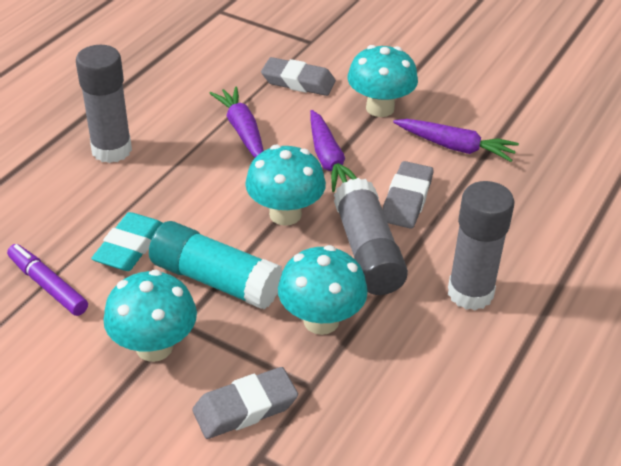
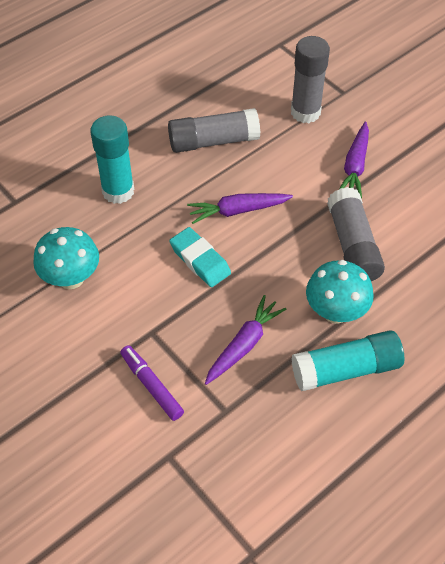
grey eraser: 3 -> 0
turquoise glue stick: 1 -> 2
turquoise mushroom: 4 -> 2

